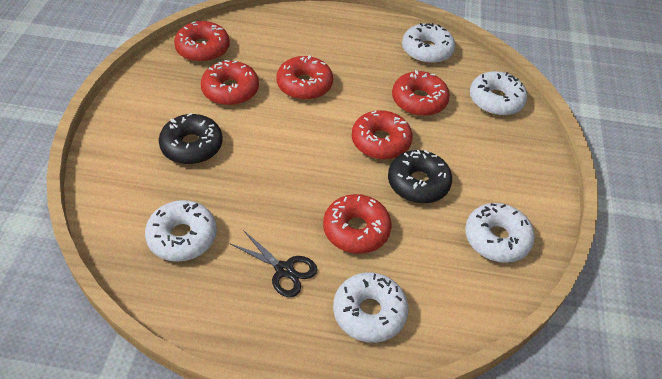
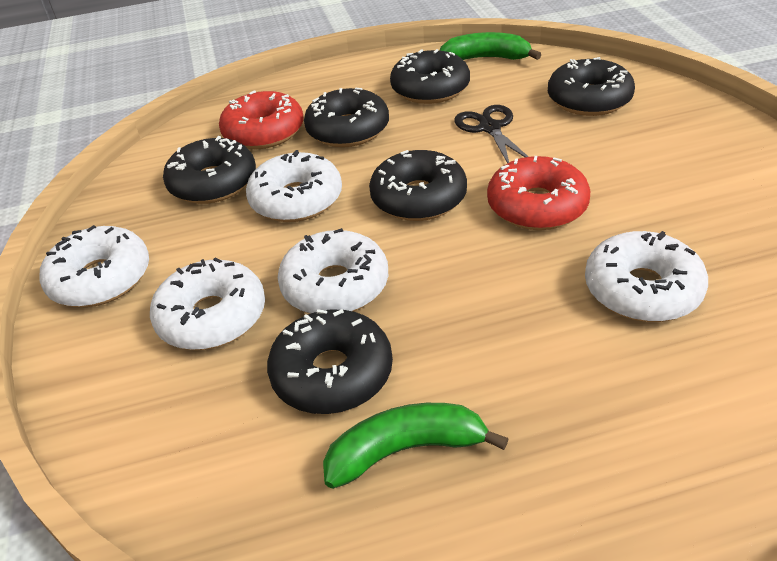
black donut: 2 -> 6
green banana: 0 -> 2
red donut: 6 -> 2

